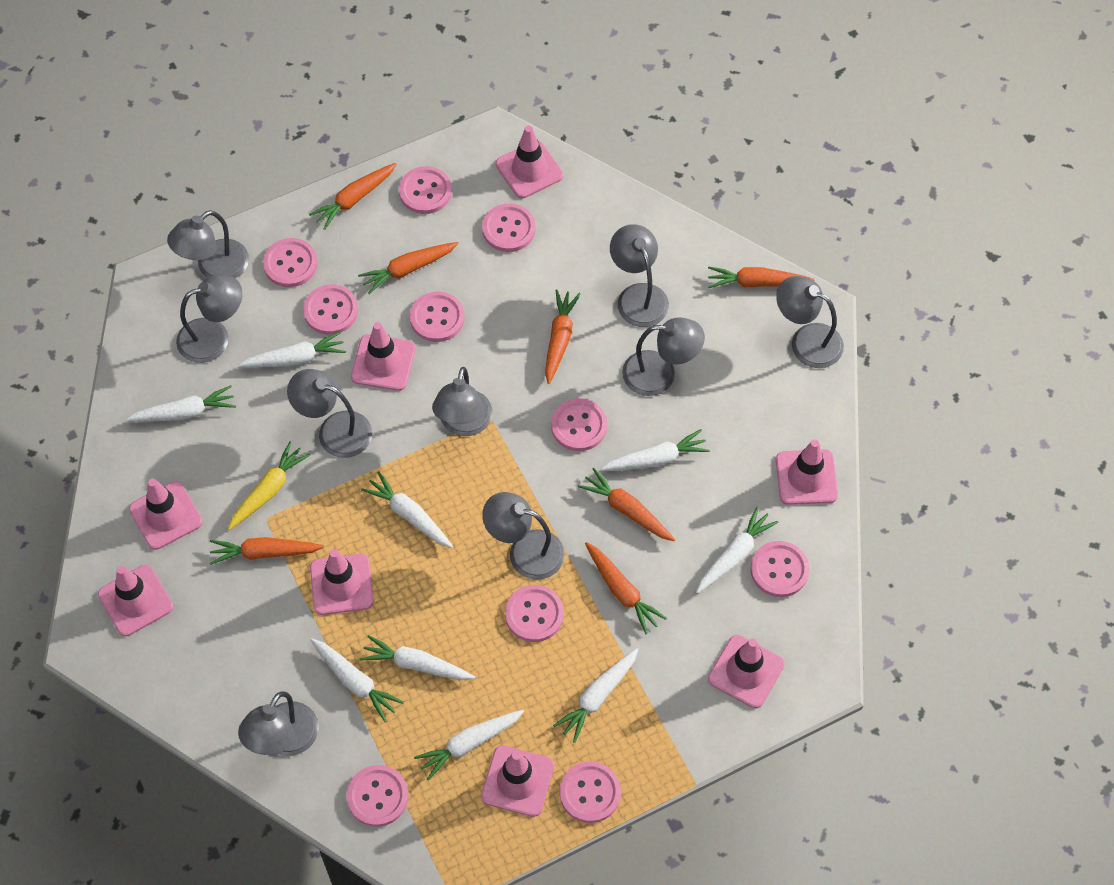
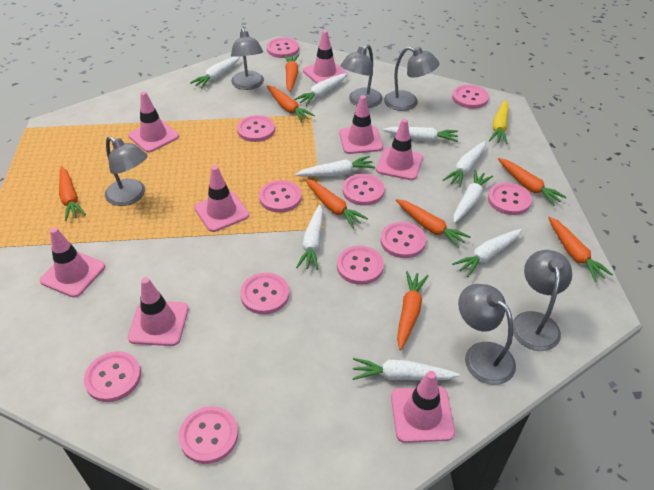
grey lamp: 9 -> 6
orange carrot: 7 -> 8
pink button: 10 -> 11

